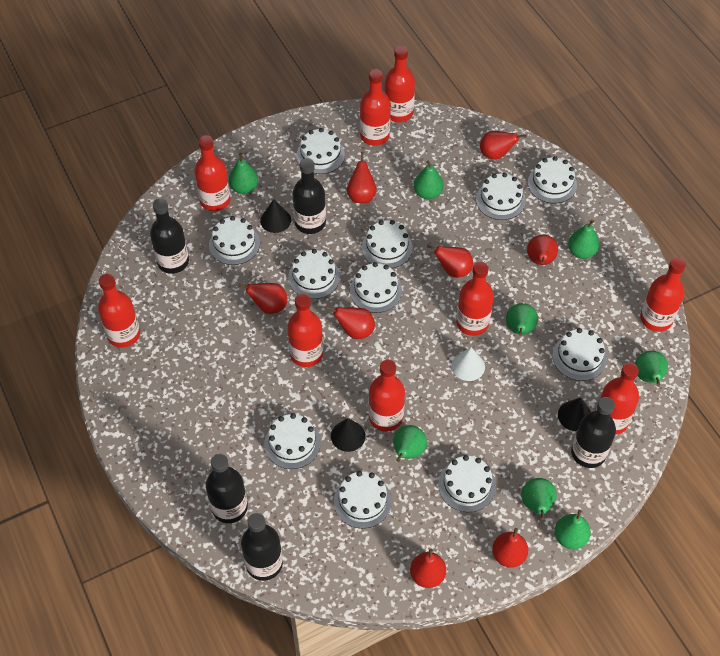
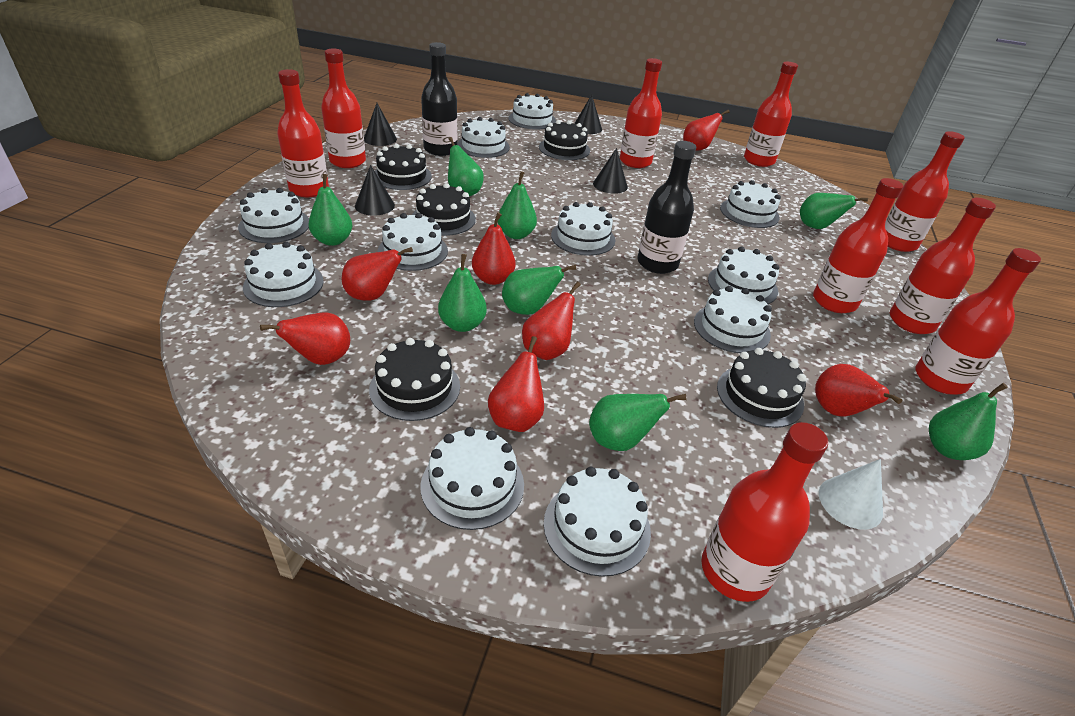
black bottle: 5 -> 2
black cake: 0 -> 5
black cone: 3 -> 4
red pear: 8 -> 7

